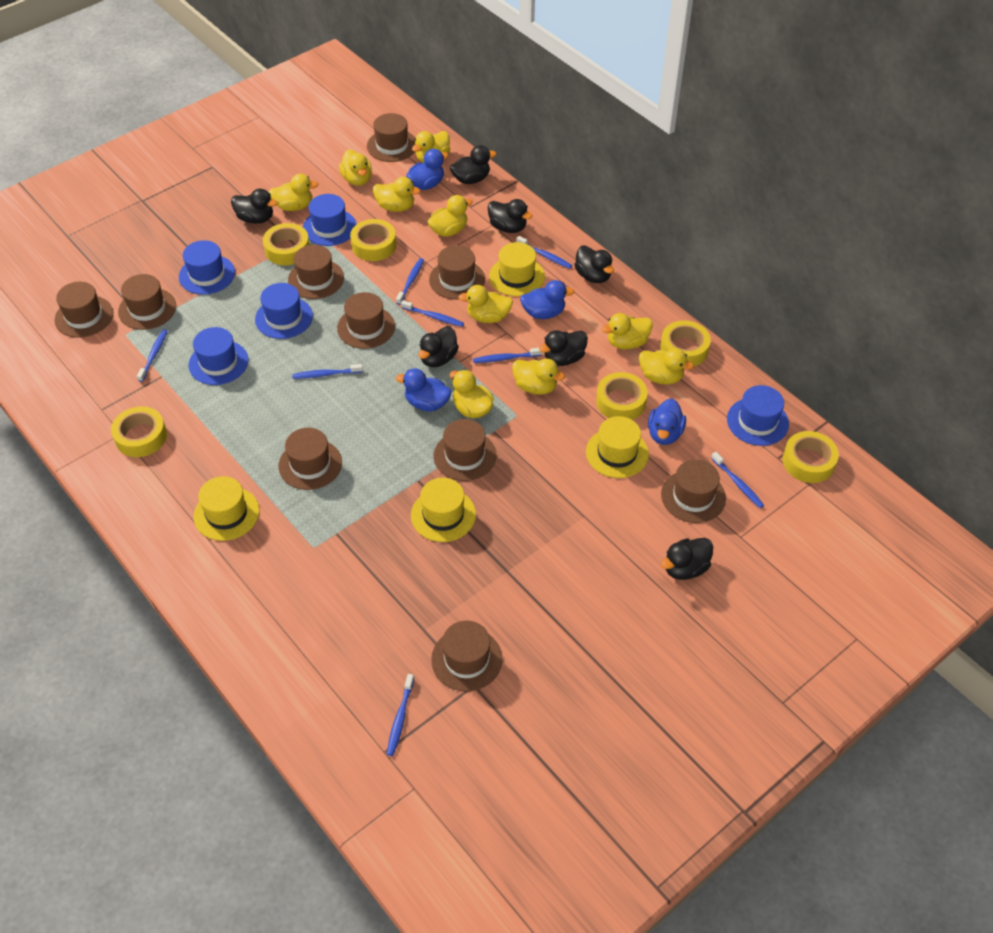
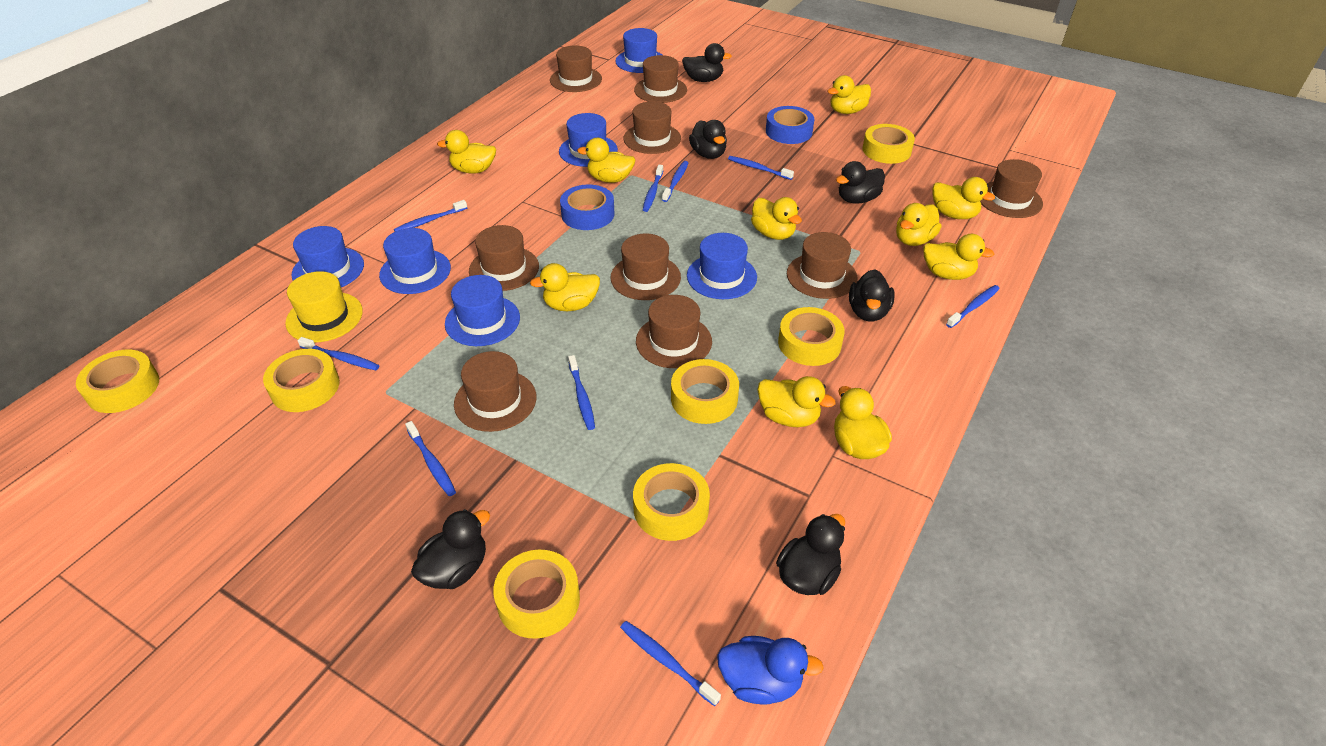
black duck: 7 -> 6
blue duck: 4 -> 1
blue hat: 5 -> 6
blue tape: 0 -> 2
blue toothbrush: 8 -> 9
brown hat: 10 -> 9
yellow hat: 4 -> 1
yellow tape: 6 -> 7

